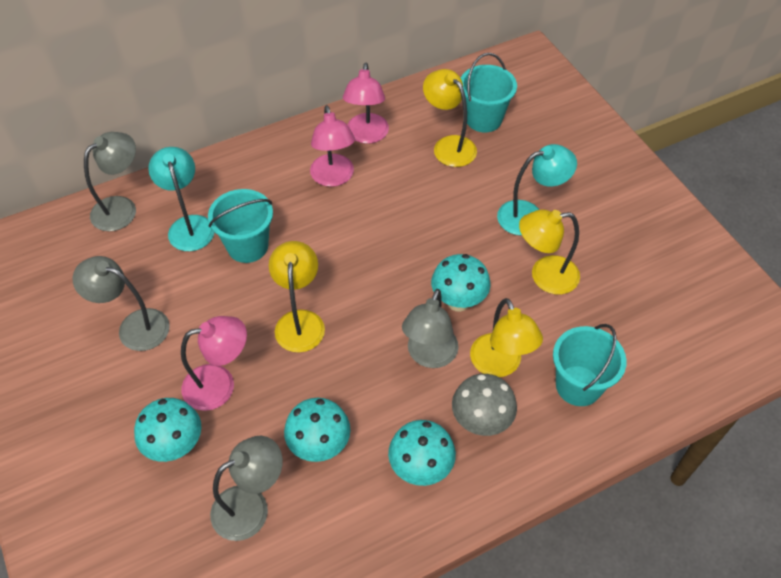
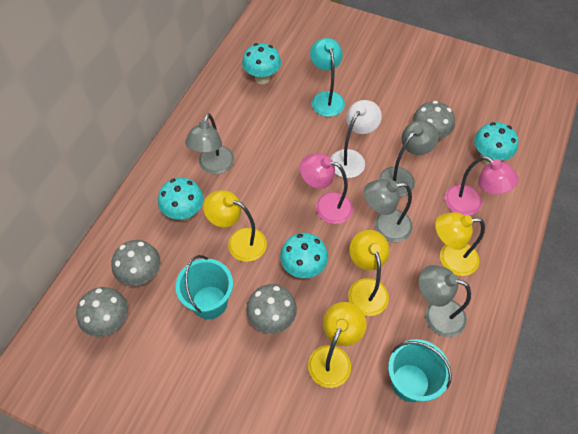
grey mushroom: 1 -> 4
pink lamp: 3 -> 2
turquoise bucket: 3 -> 2
turquoise lamp: 2 -> 1
white lamp: 0 -> 1

